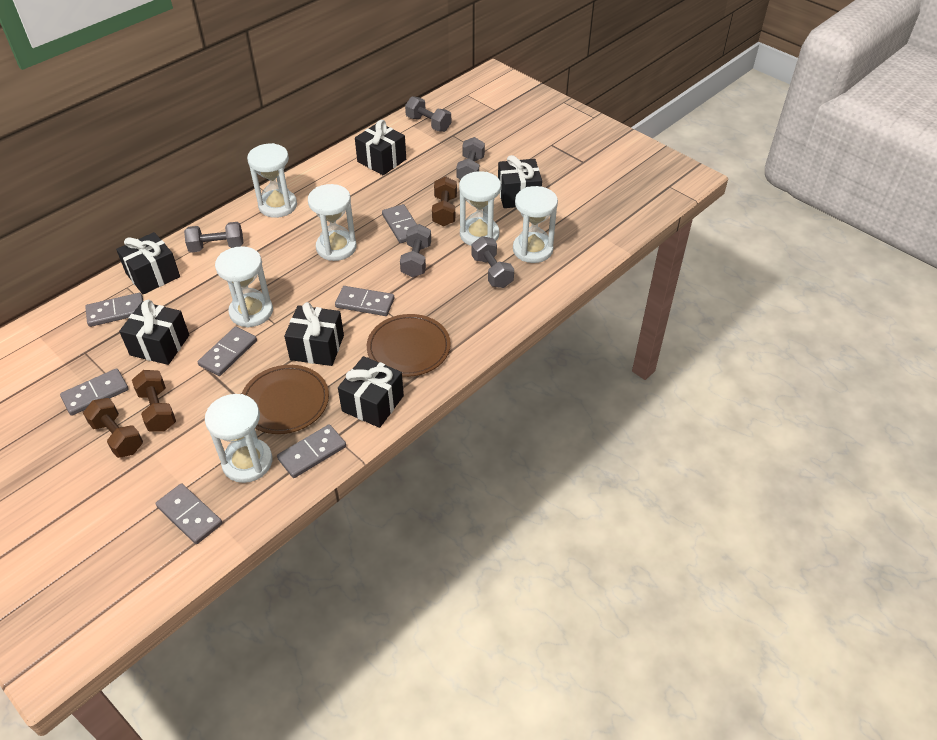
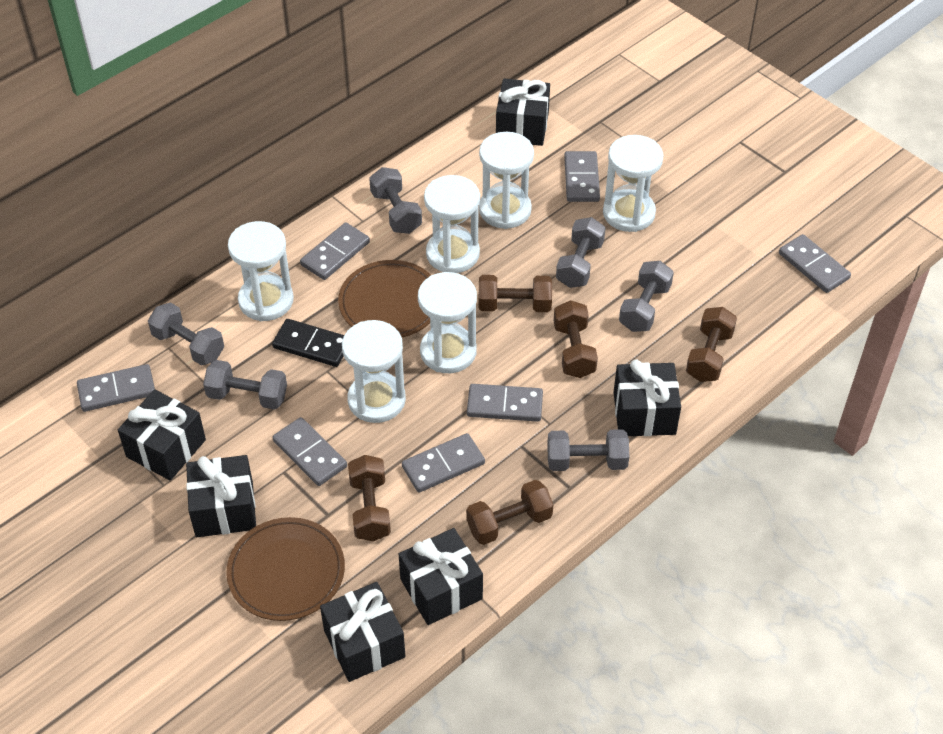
black domino: 0 -> 1
brown dumbbell: 3 -> 5
grey dumbbell: 5 -> 6

